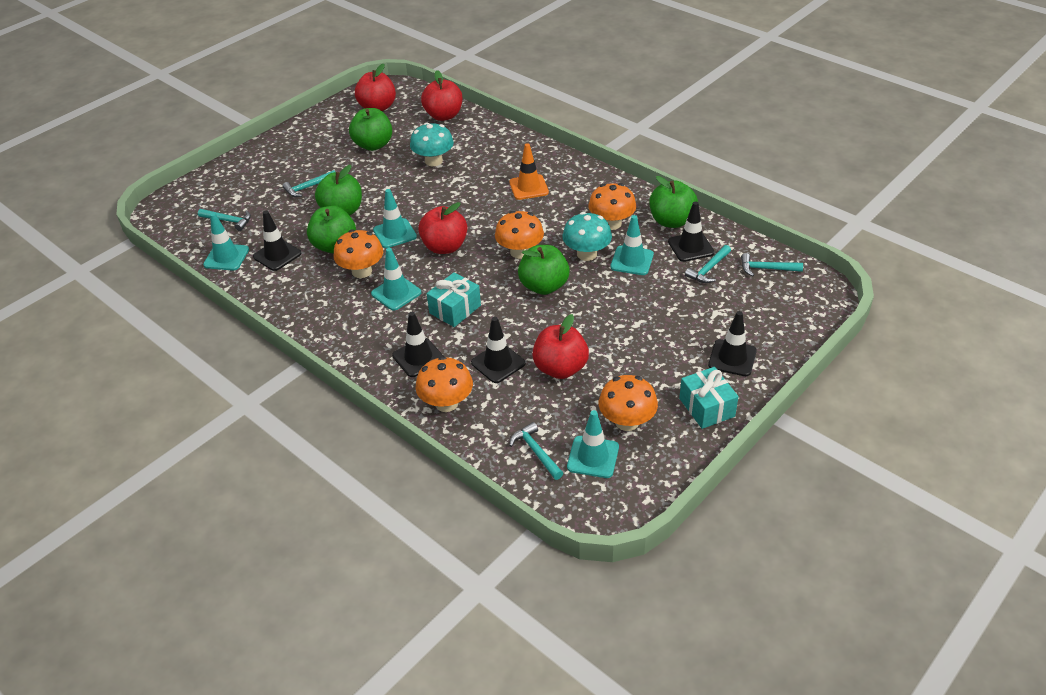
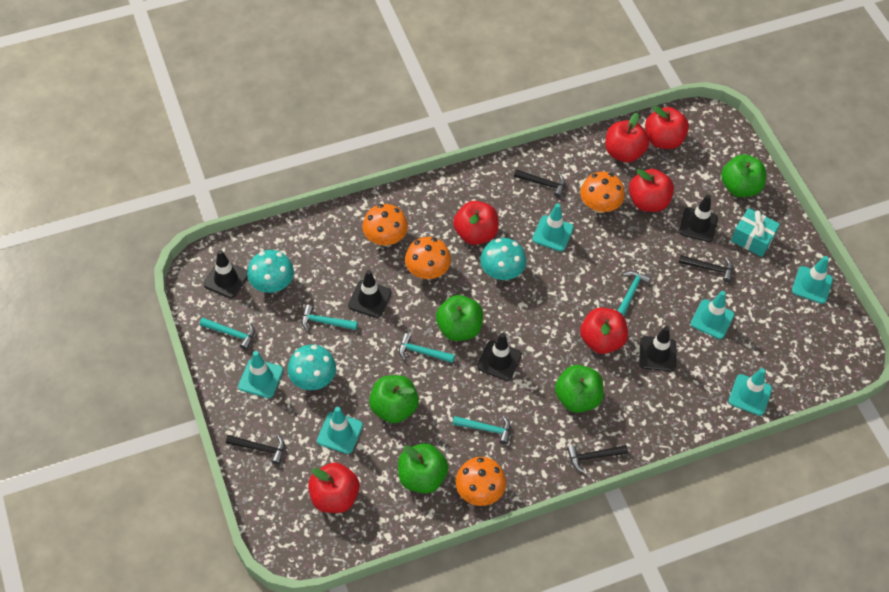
black hammer: 0 -> 4
orange mushroom: 5 -> 4
orange traffic cone: 1 -> 0
red apple: 4 -> 6
turquoise gift: 2 -> 1
turquoise mushroom: 2 -> 3
turquoise traffic cone: 5 -> 6

